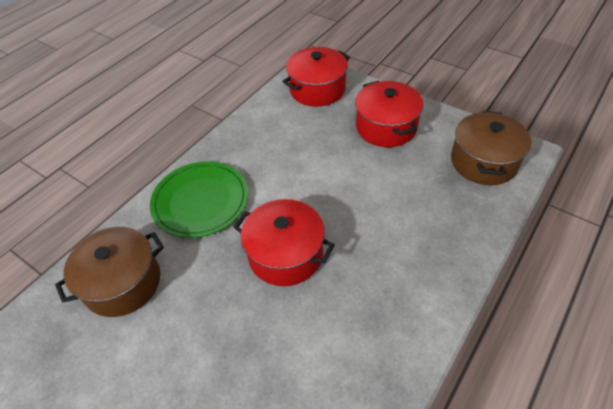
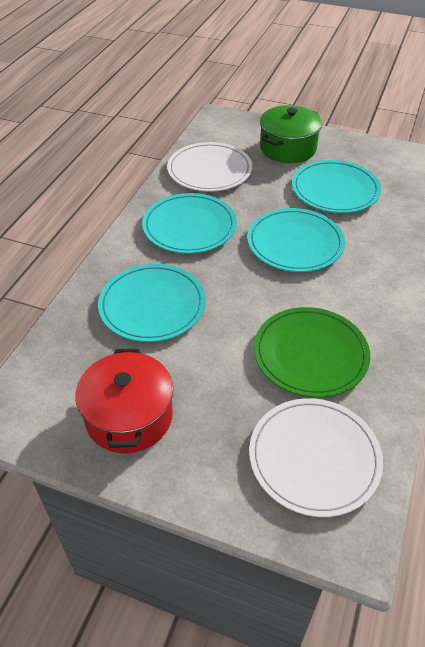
brown pot: 2 -> 0
green pot: 0 -> 1
red pot: 3 -> 1
turquoise plate: 0 -> 4
white plate: 0 -> 2

